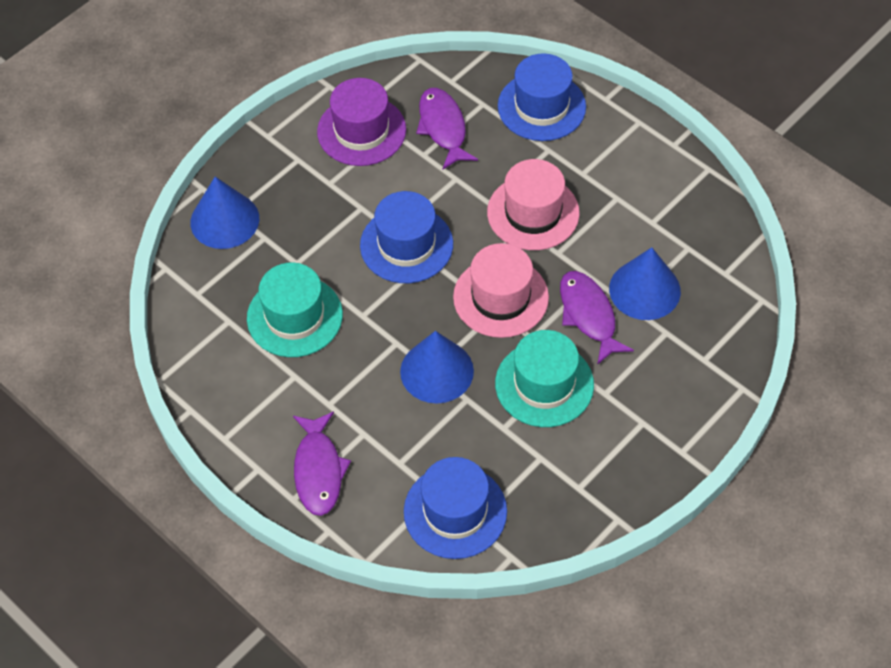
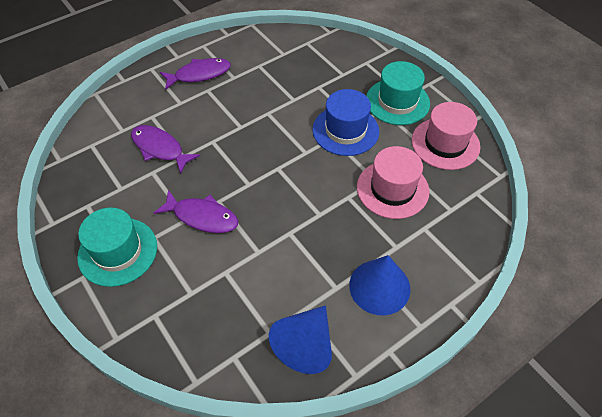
blue cone: 3 -> 2
blue hat: 3 -> 1
purple hat: 1 -> 0

